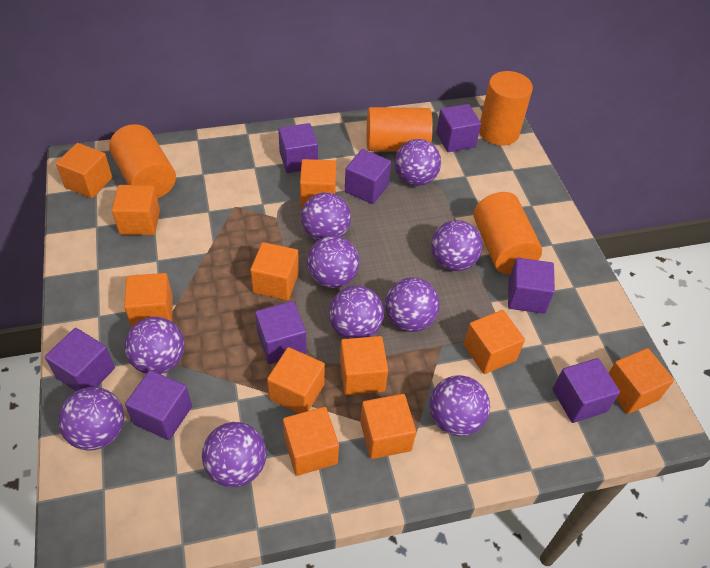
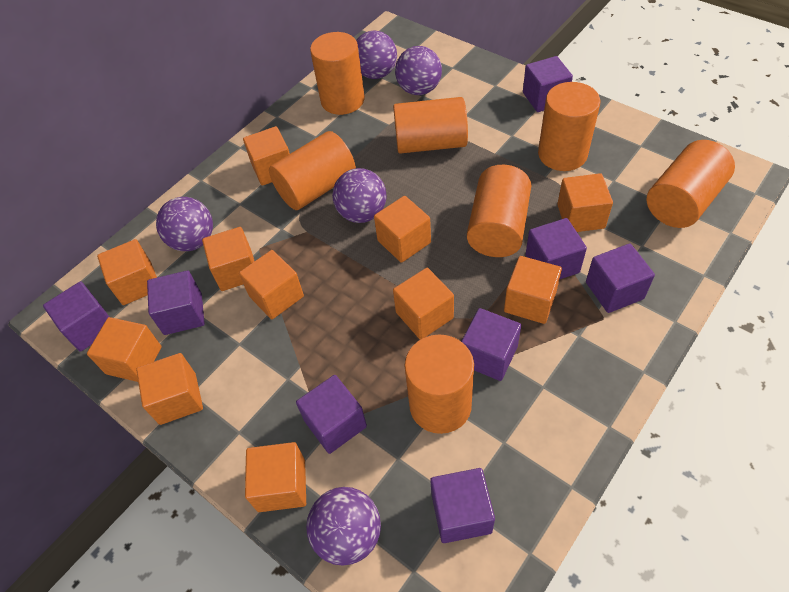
orange cylinder: 4 -> 7
purple ball: 10 -> 5

